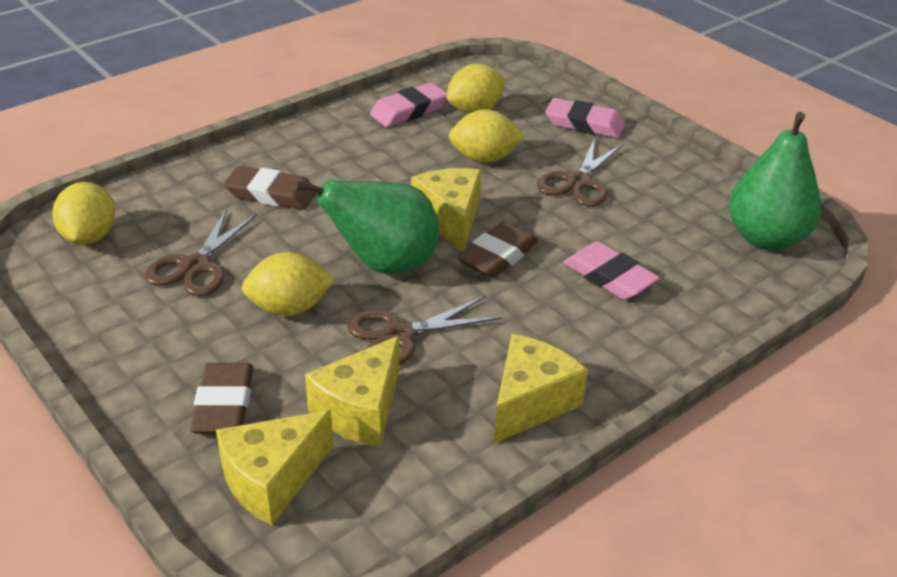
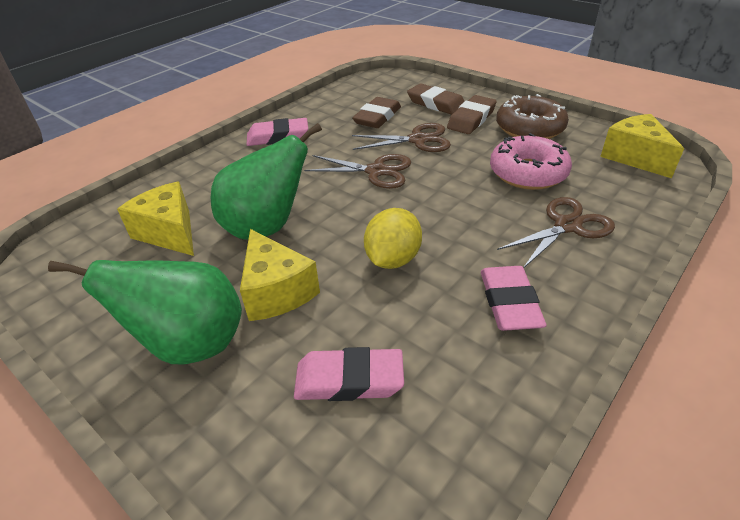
brown donut: 0 -> 1
pink donut: 0 -> 1
yellow cheese: 4 -> 3
yellow lemon: 4 -> 1

